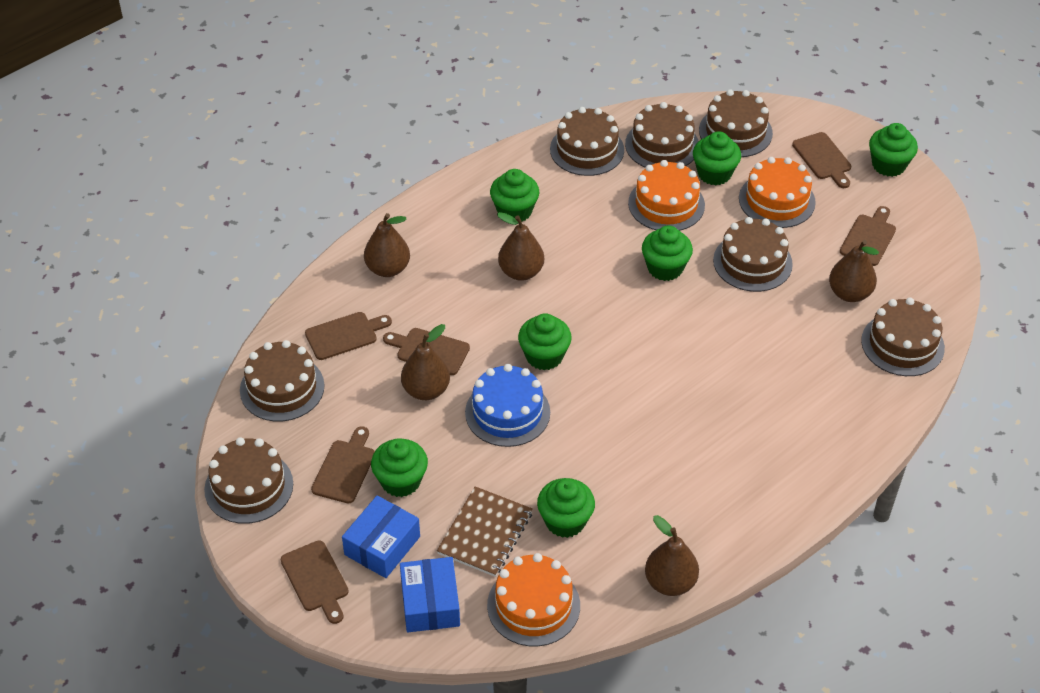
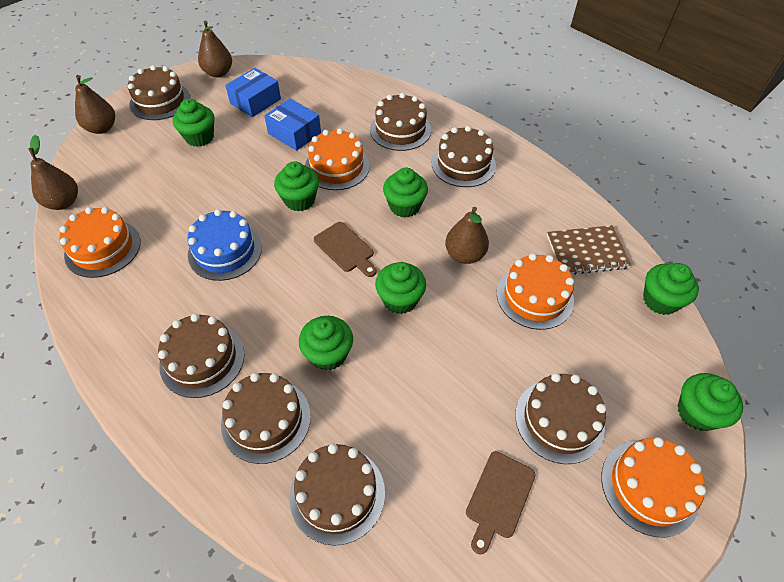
brown cutting board: 6 -> 2
brown pear: 5 -> 4
orange cake: 3 -> 4

